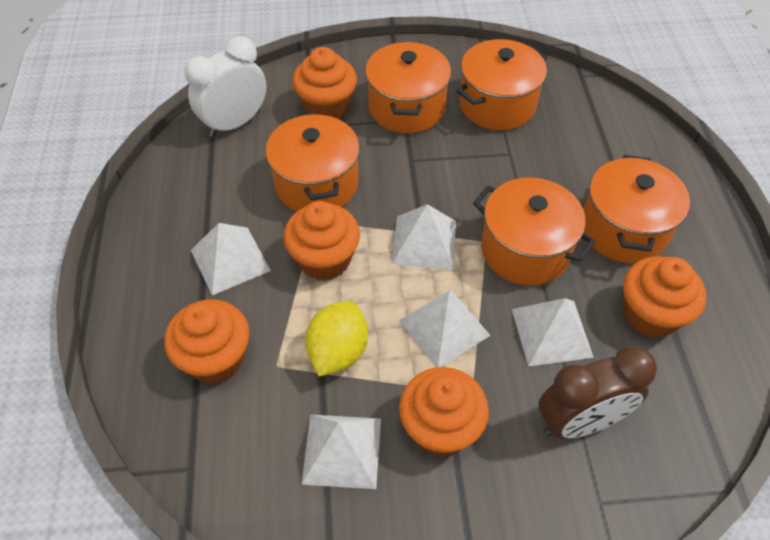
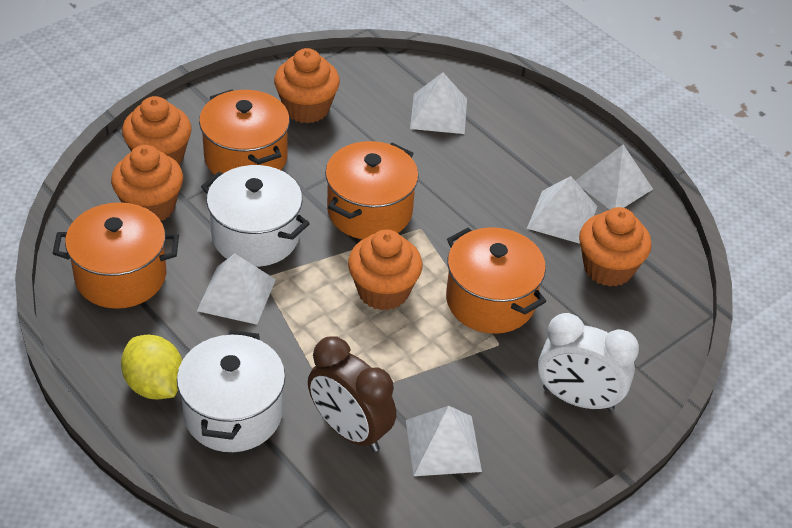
orange pot: 5 -> 4
white pot: 0 -> 2

